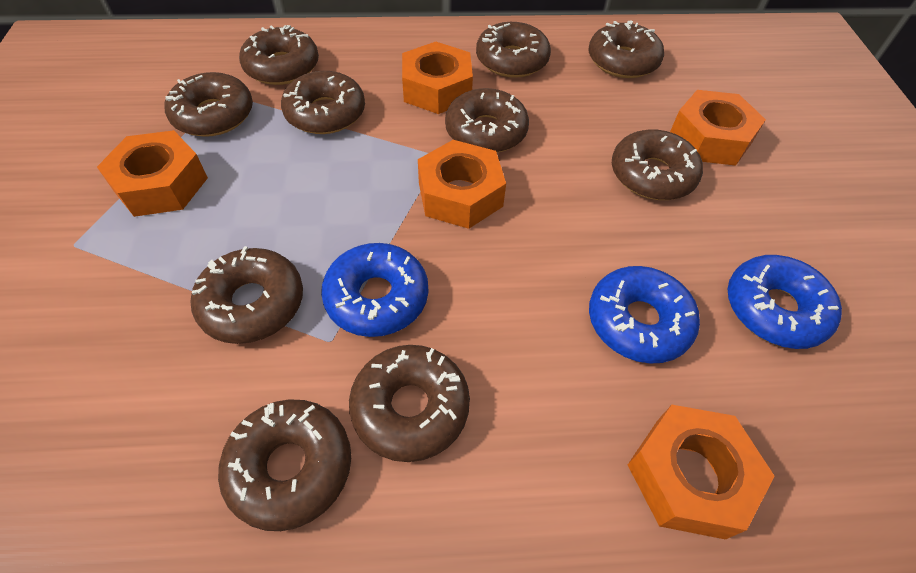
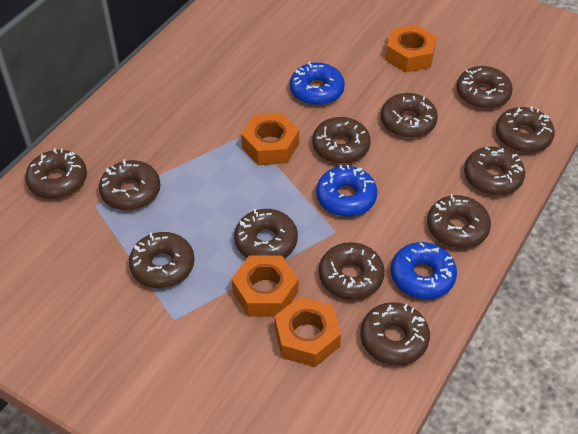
brown donut: 10 -> 12
orange nut: 5 -> 4

